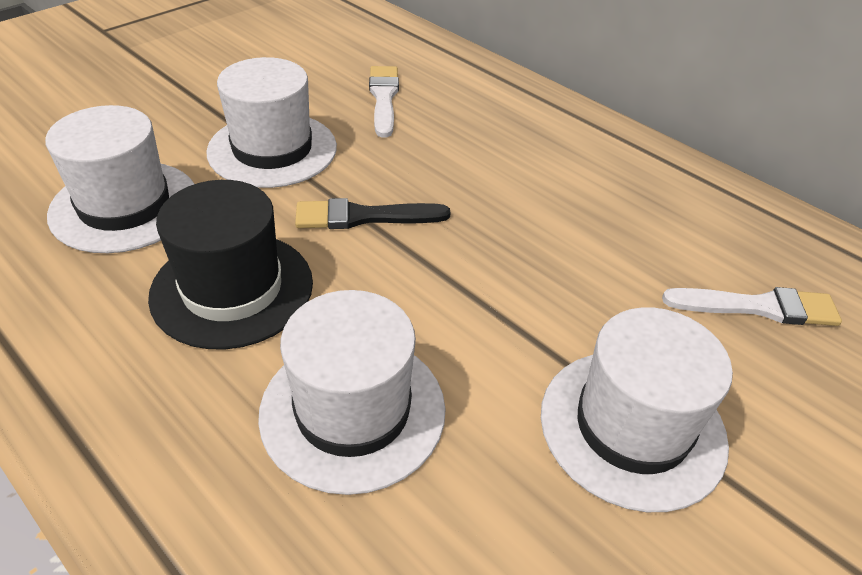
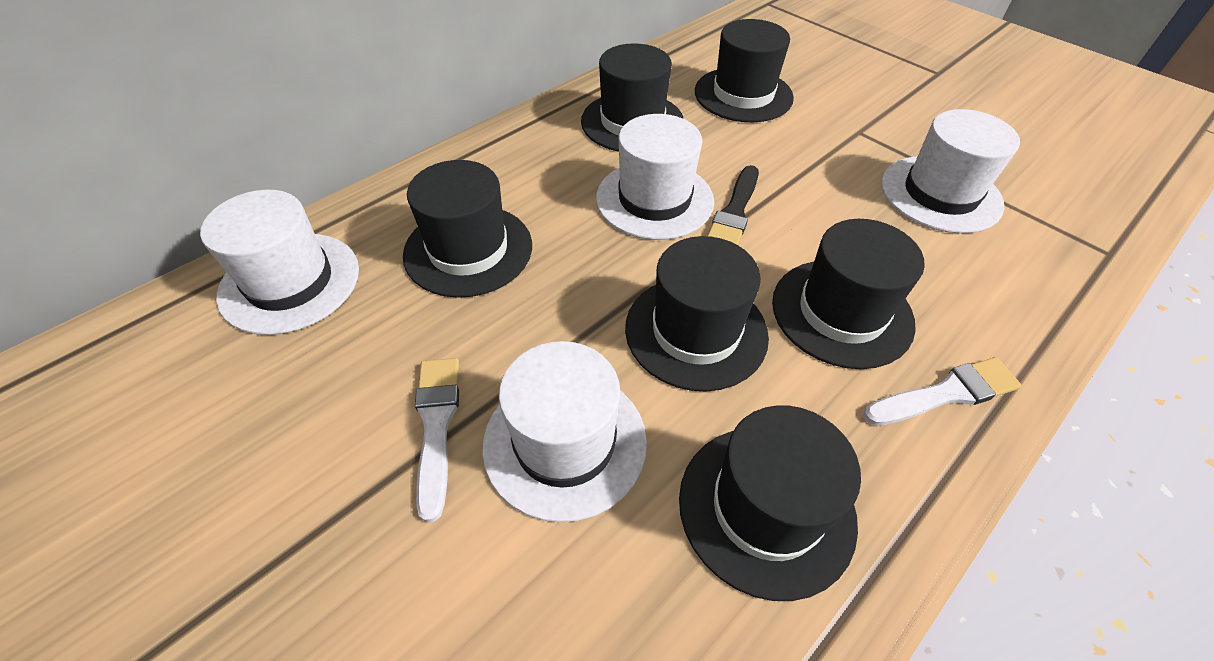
black hat: 1 -> 6

